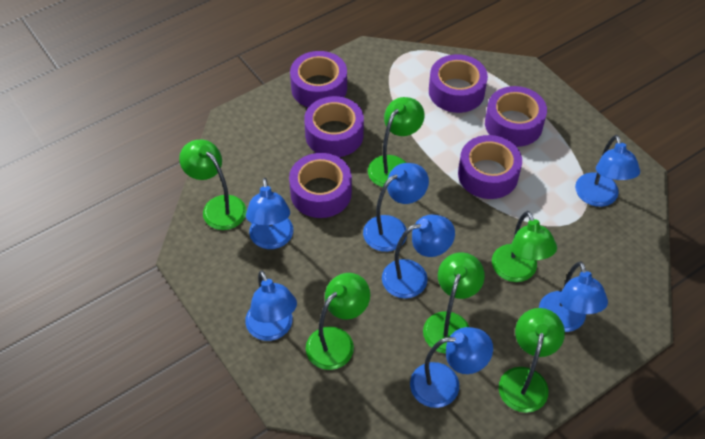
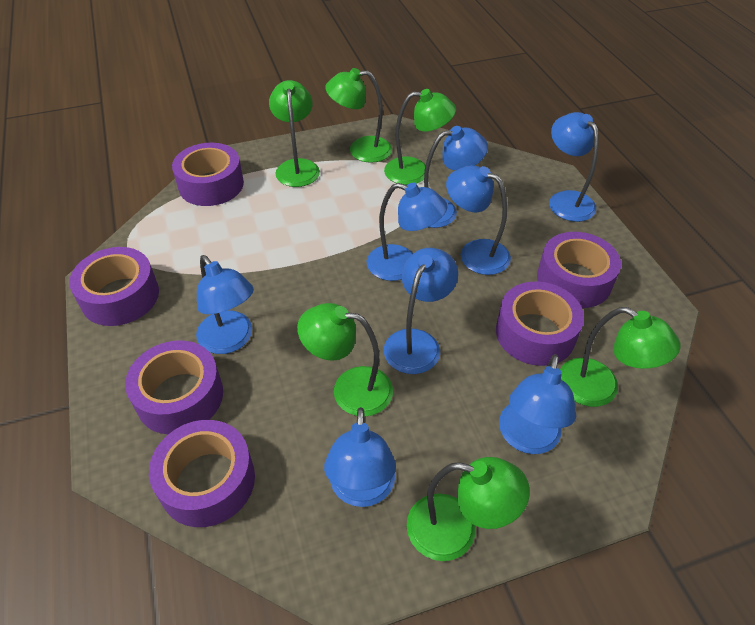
blue lamp: 7 -> 8

